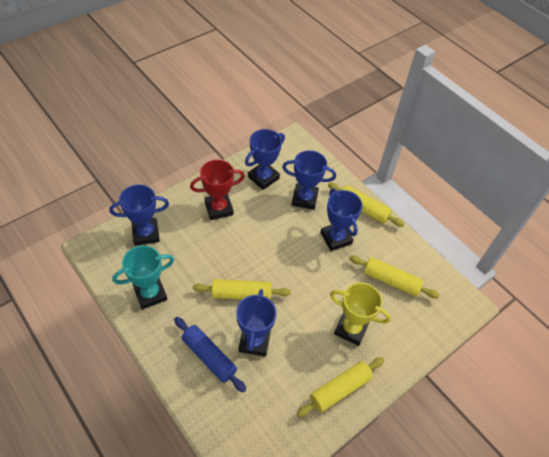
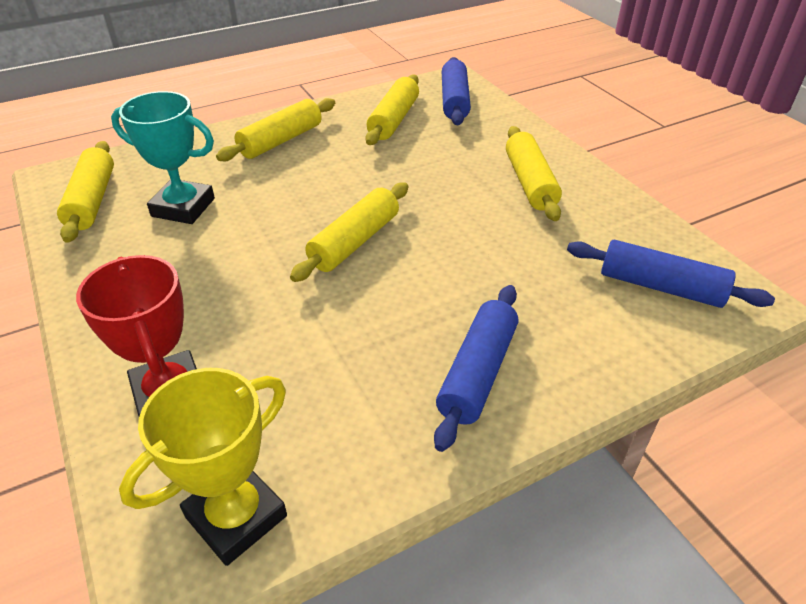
blue rolling pin: 1 -> 3
blue trophy: 5 -> 0
yellow rolling pin: 4 -> 5

